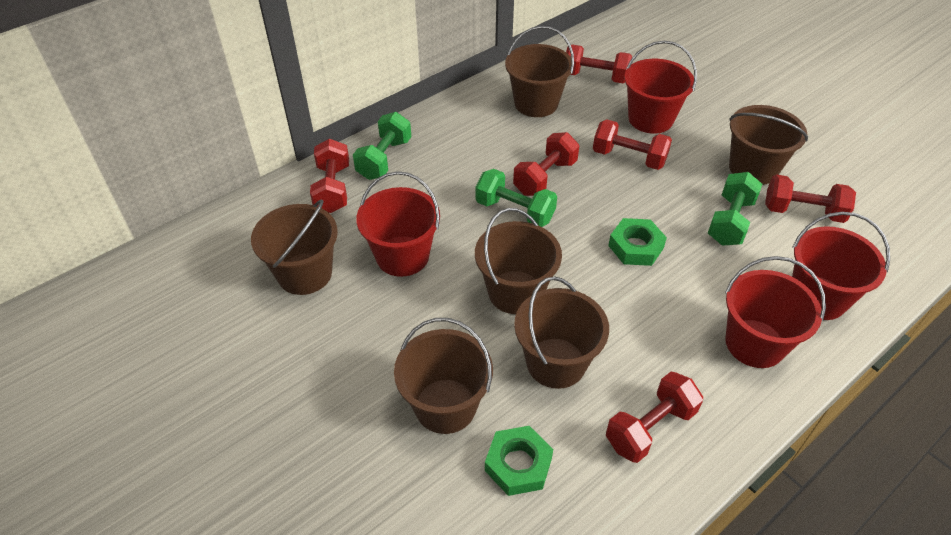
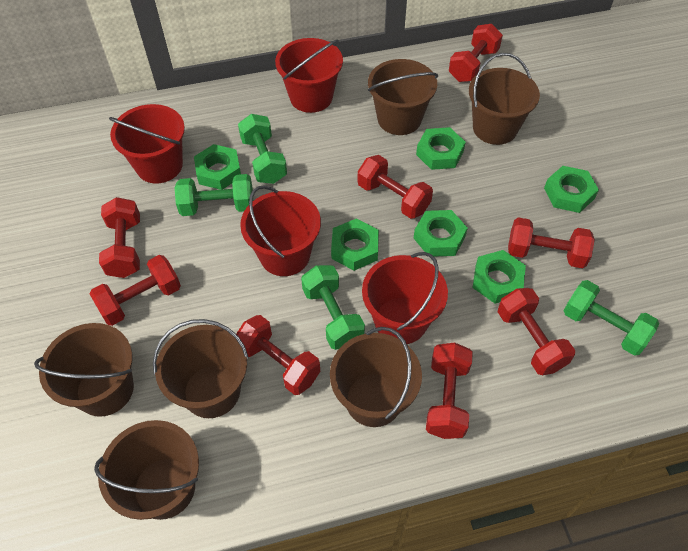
green dumbbell: 3 -> 4
green nut: 2 -> 6
red dumbbell: 6 -> 8

